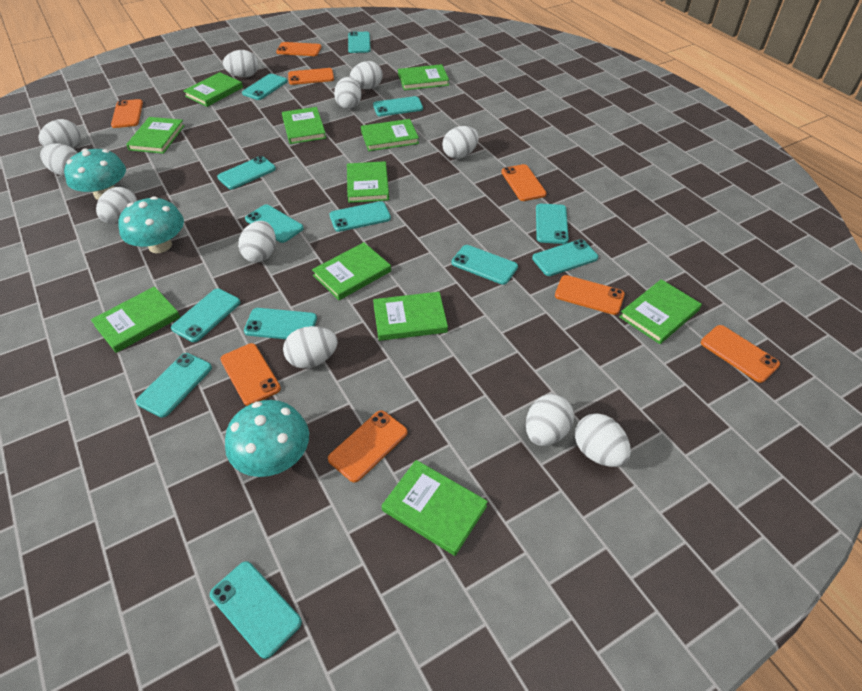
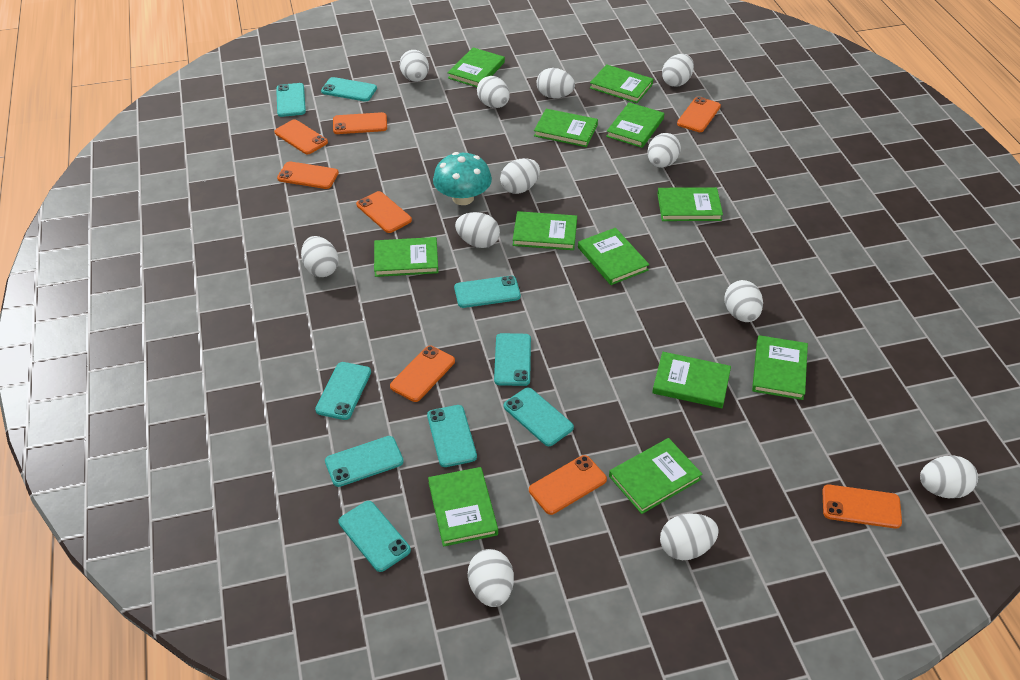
green book: 11 -> 12
turquoise mushroom: 3 -> 1
turquoise phone: 13 -> 9
white egg: 11 -> 12

